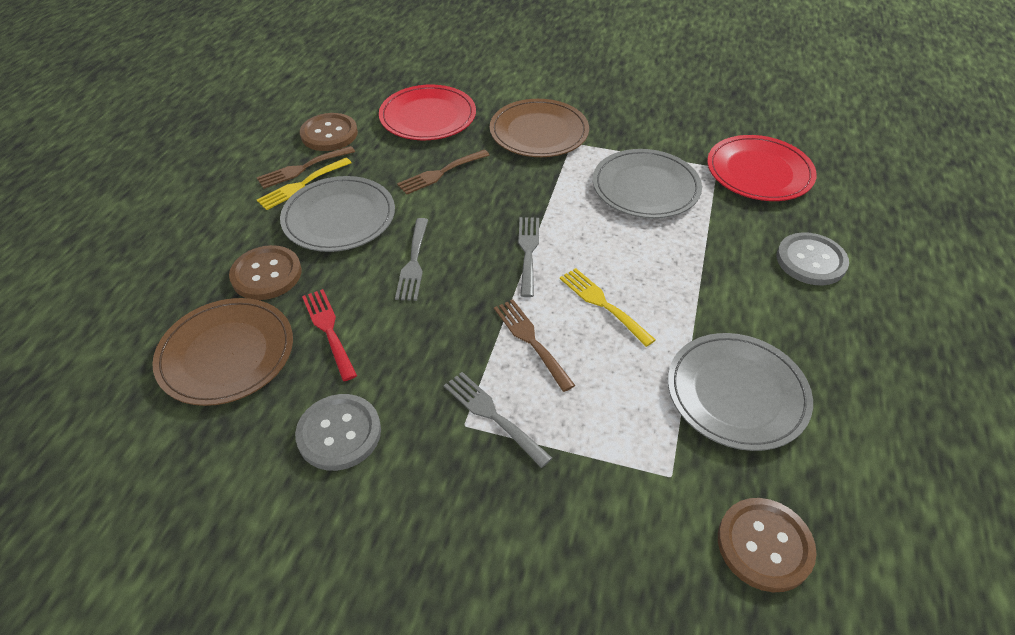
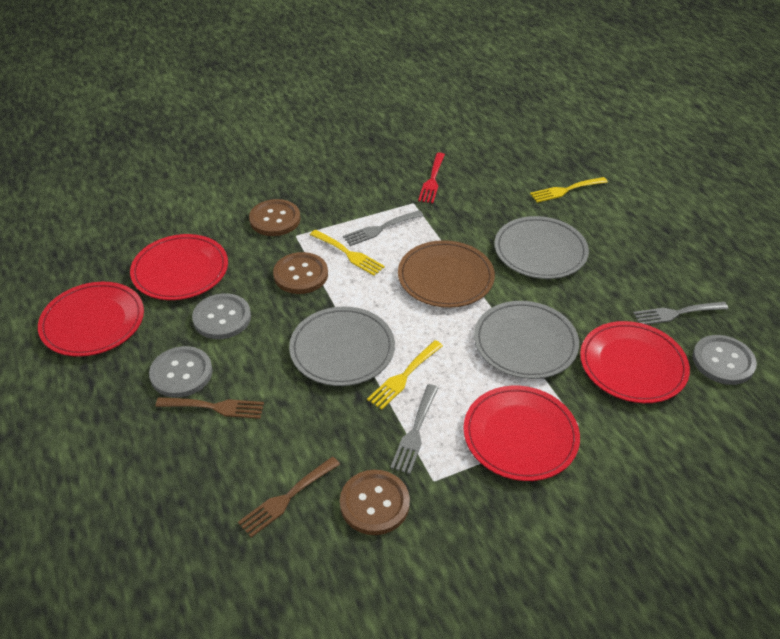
brown fork: 3 -> 2
brown plate: 2 -> 1
grey button: 2 -> 3
red plate: 2 -> 4
yellow fork: 2 -> 3

